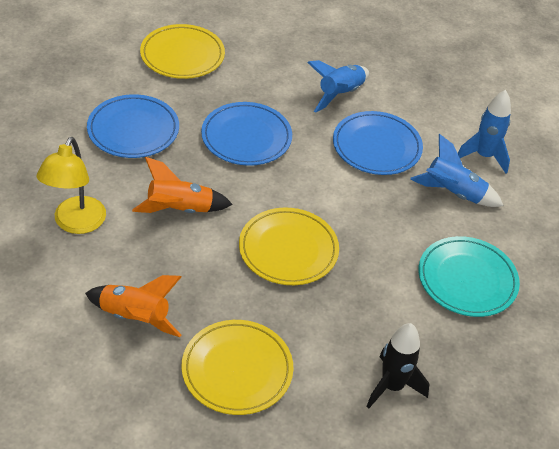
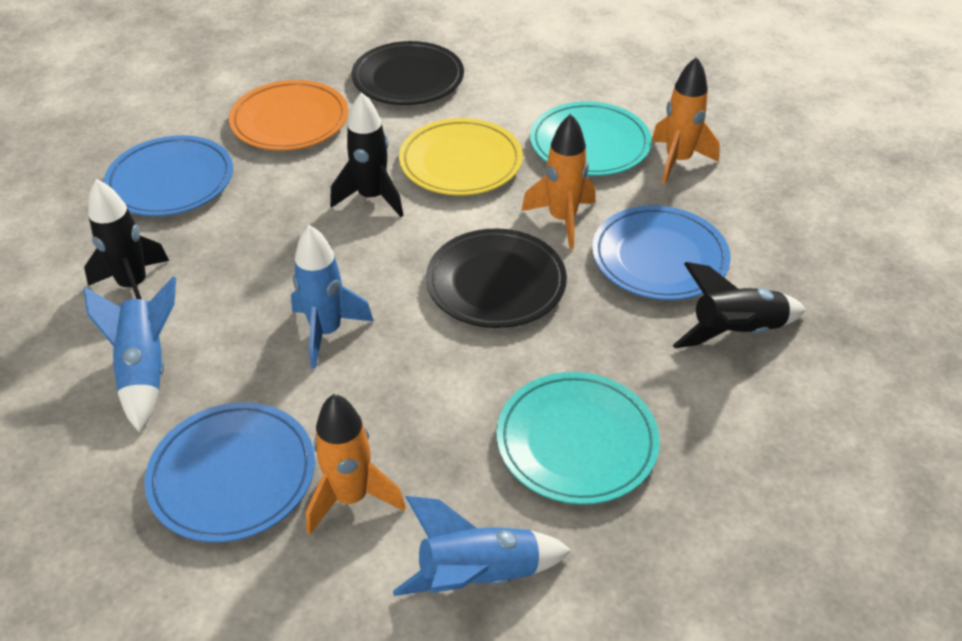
black plate: 0 -> 2
black rocket: 1 -> 3
orange plate: 0 -> 1
orange rocket: 2 -> 3
turquoise plate: 1 -> 2
yellow lamp: 1 -> 0
yellow plate: 3 -> 1

